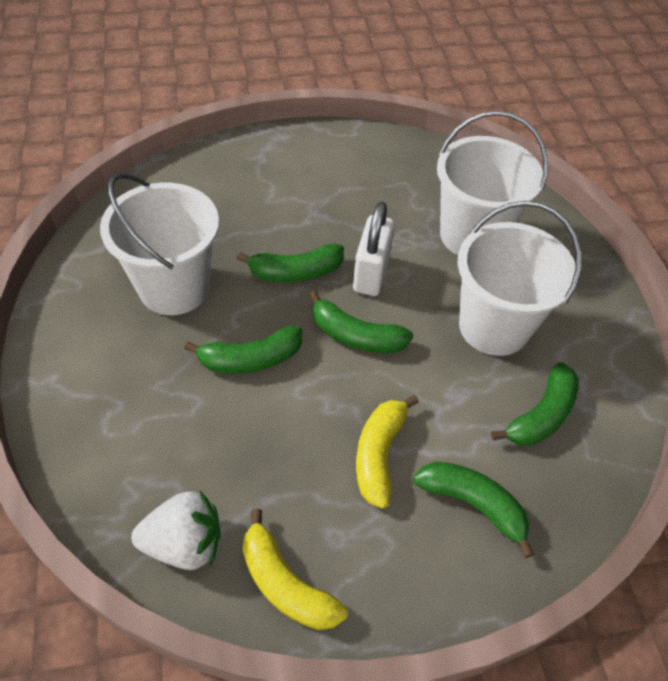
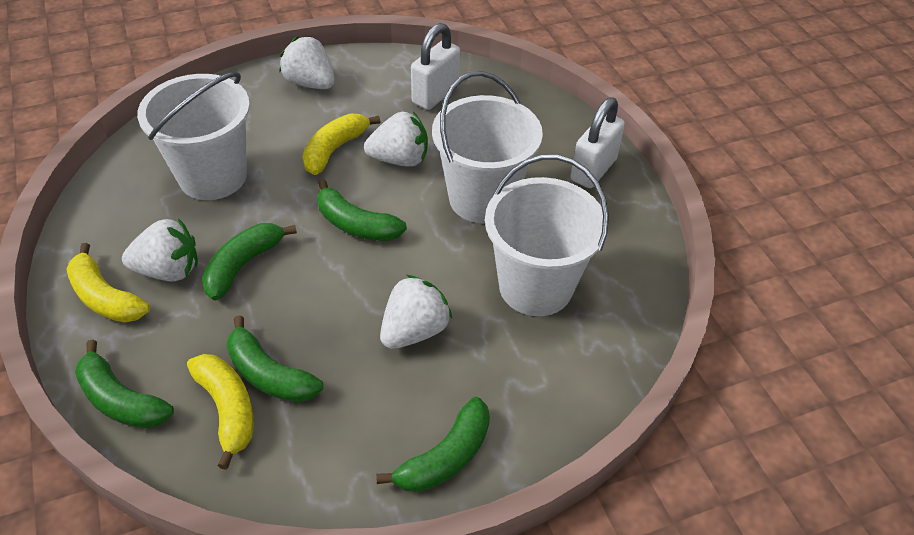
white padlock: 1 -> 2
white strawberry: 1 -> 4
yellow banana: 2 -> 3

